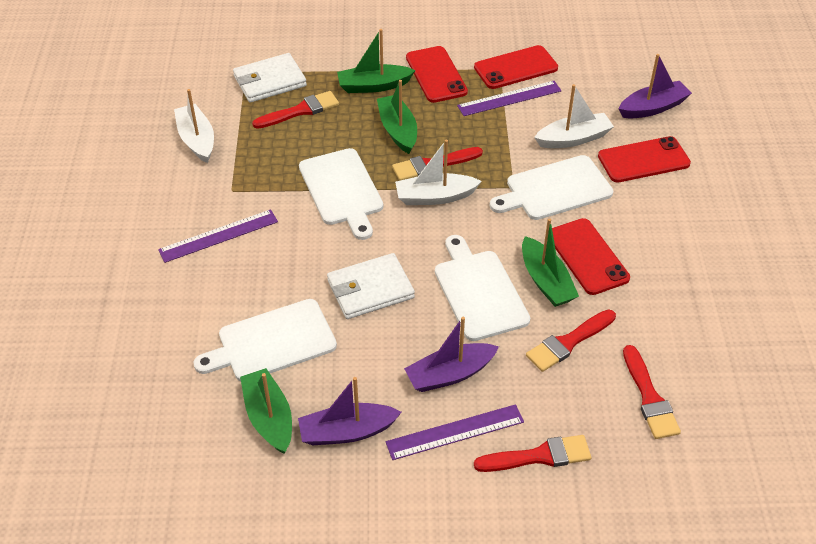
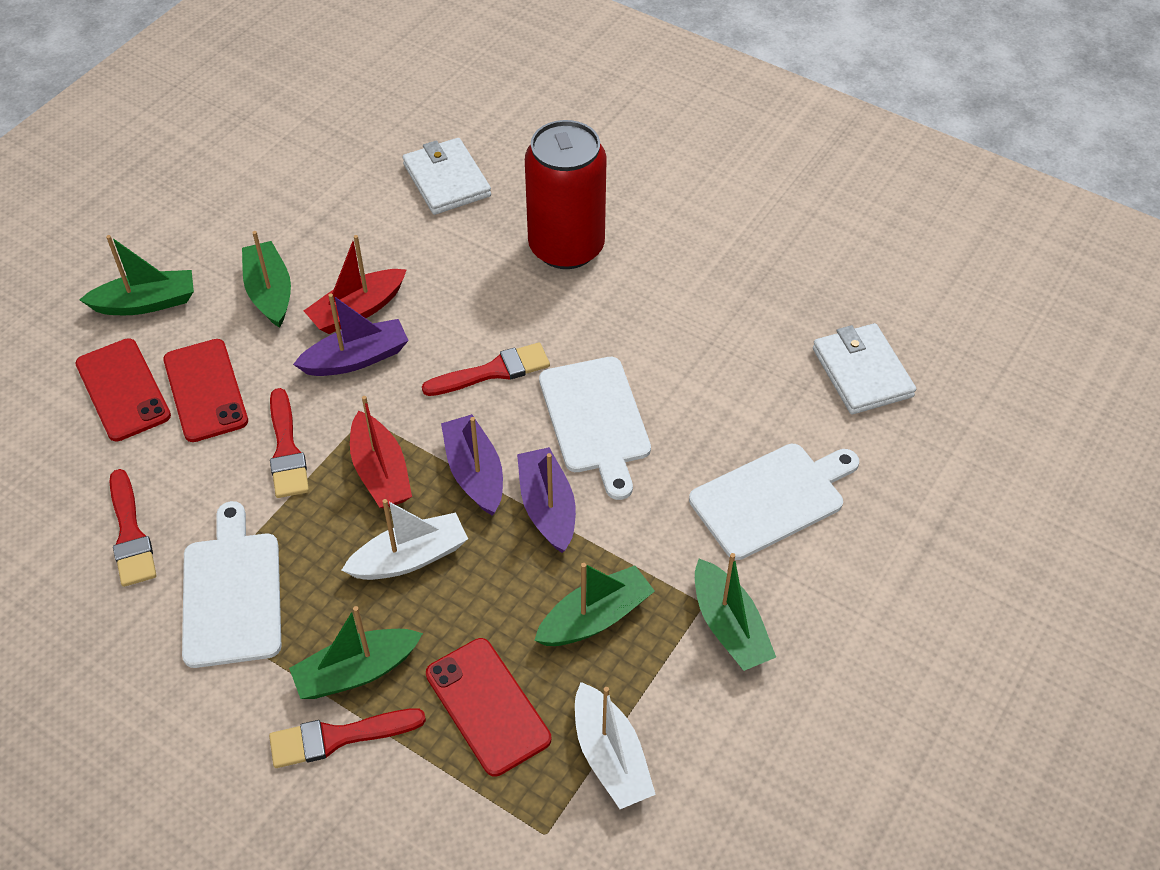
green boat: 4 -> 5
purple ruler: 3 -> 0
red boat: 0 -> 2
red brush: 5 -> 4
red can: 0 -> 1
red phone: 4 -> 3
white boat: 3 -> 2
white cutting board: 4 -> 3

